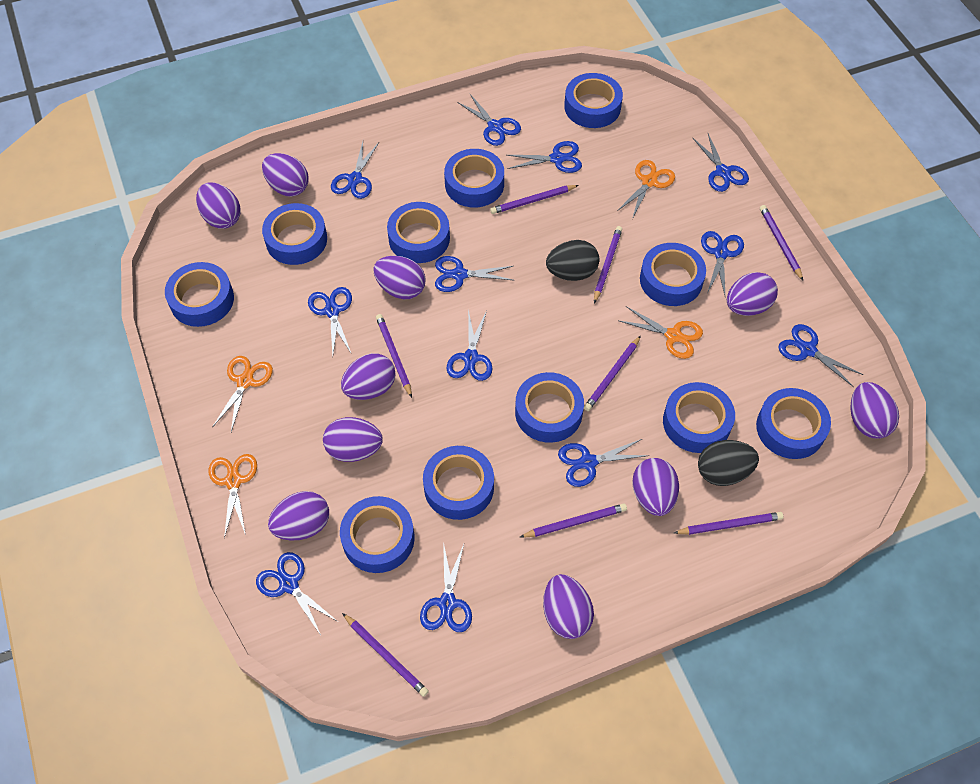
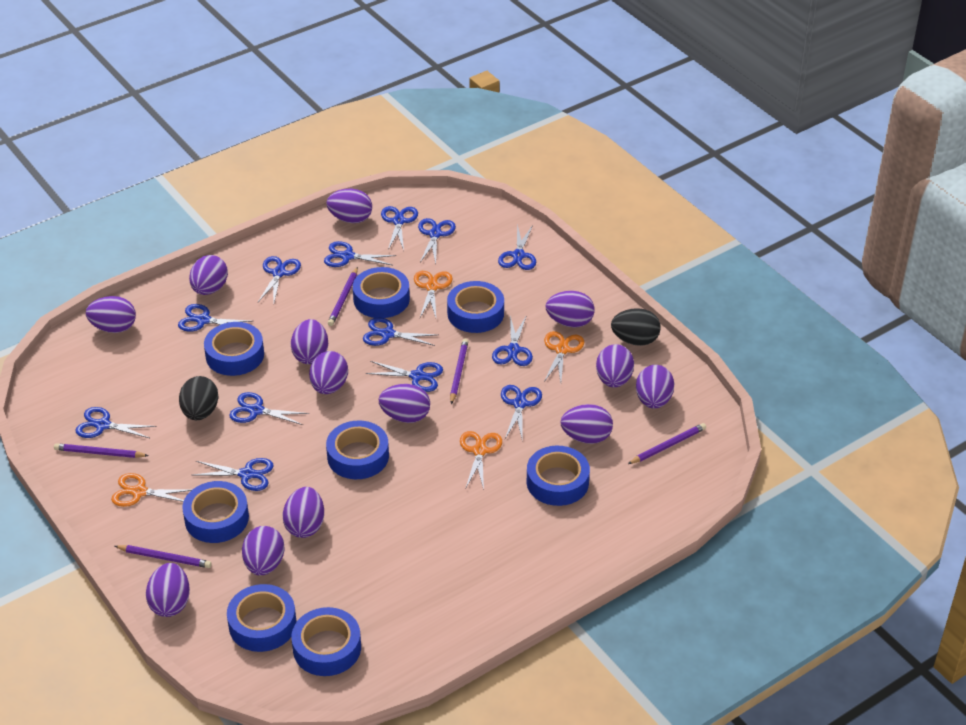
blue scissors: 12 -> 13
blue tape: 11 -> 8
purple egg: 10 -> 13
purple pencil: 8 -> 5

